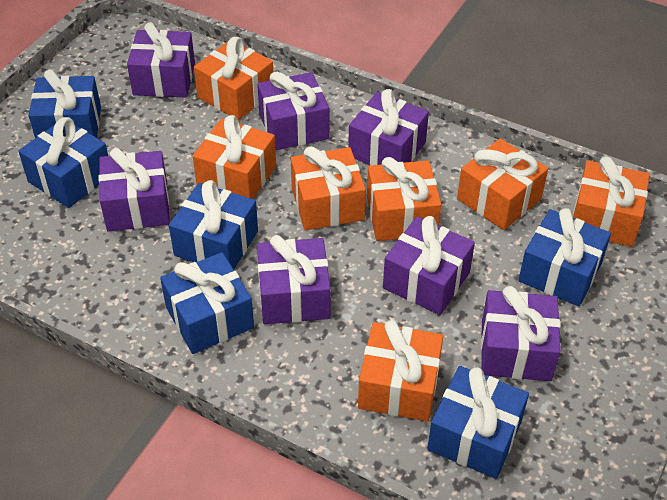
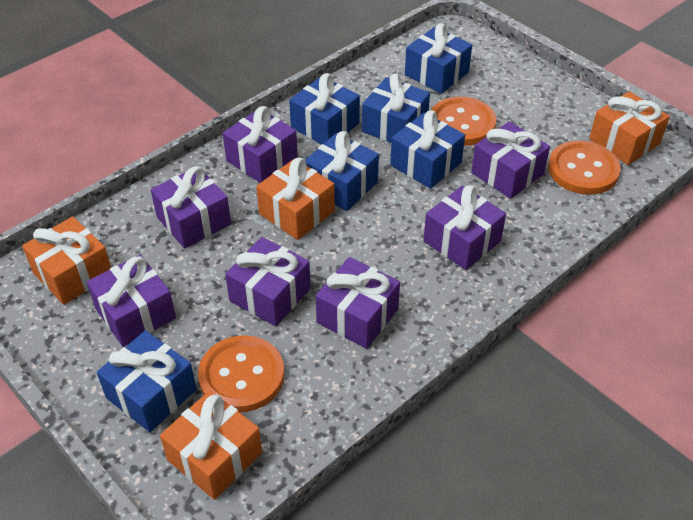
orange button: 0 -> 3
orange gift: 7 -> 4

